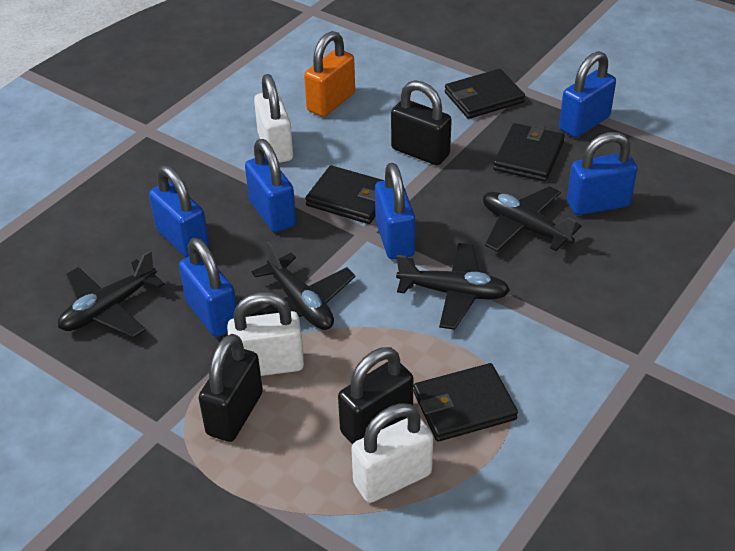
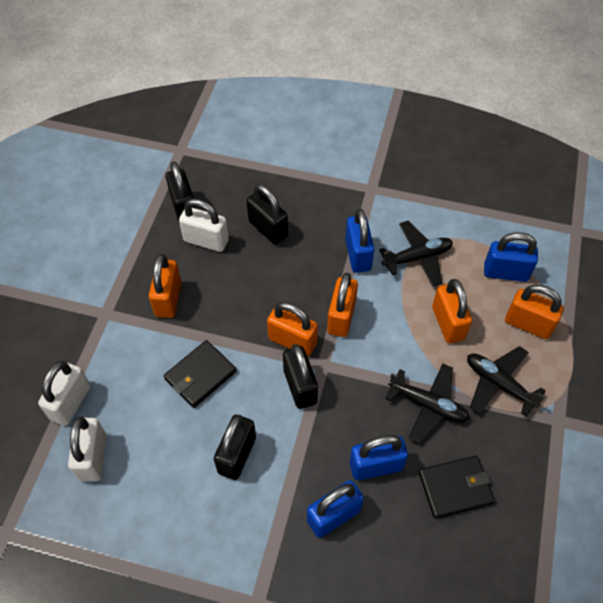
black padlock: 3 -> 4
black plane: 4 -> 3
black wallet: 4 -> 2
blue padlock: 6 -> 4
orange padlock: 1 -> 5

